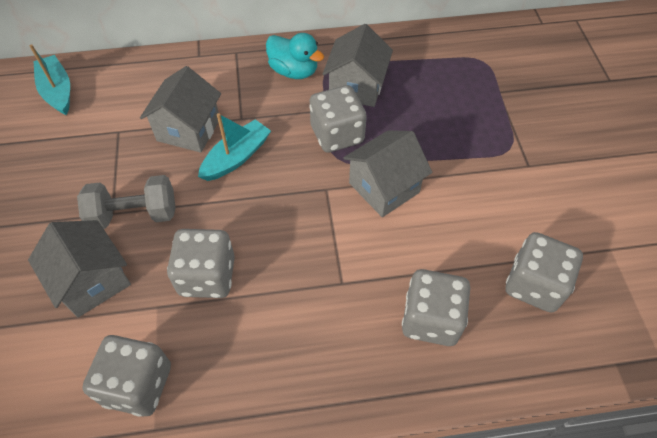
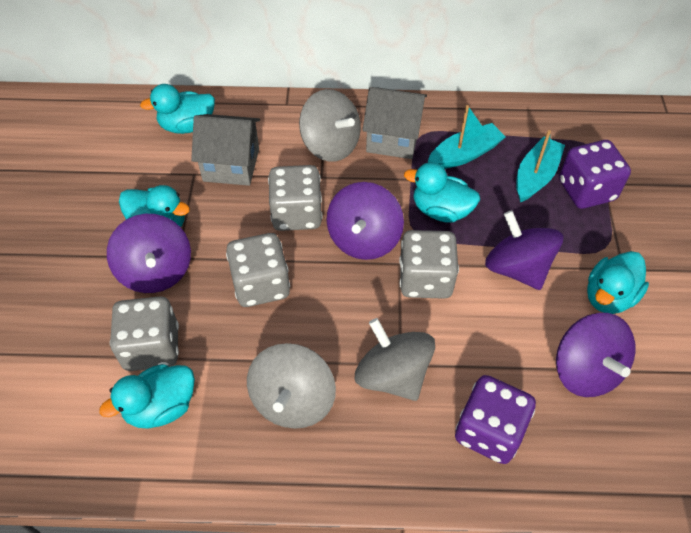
grey dice: 5 -> 4
grey dumbbell: 1 -> 0
grey house: 4 -> 2
grey spinning top: 0 -> 3
purple dice: 0 -> 2
purple spinning top: 0 -> 4
turquoise duck: 1 -> 5

